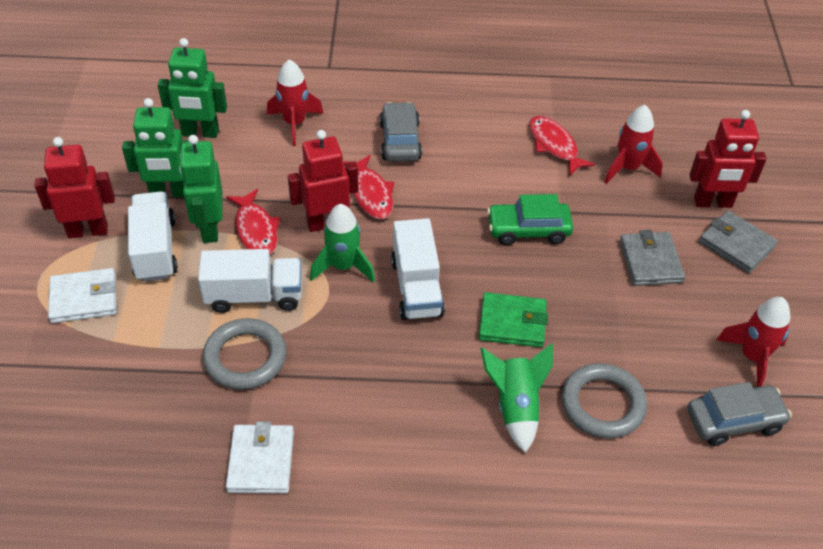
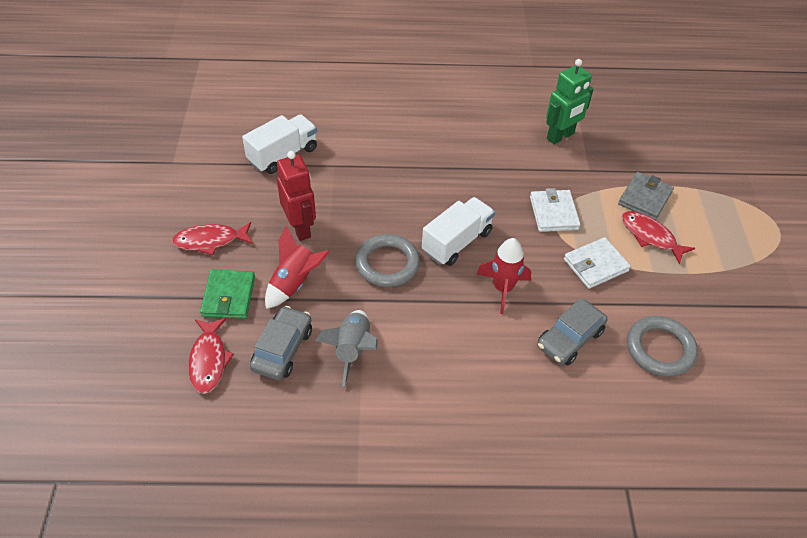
green car: 1 -> 0
green robot: 3 -> 1
green rocket: 2 -> 0
grey rocket: 0 -> 1
grey wallet: 2 -> 1
red robot: 3 -> 1
red rocket: 3 -> 2
white truck: 3 -> 2

